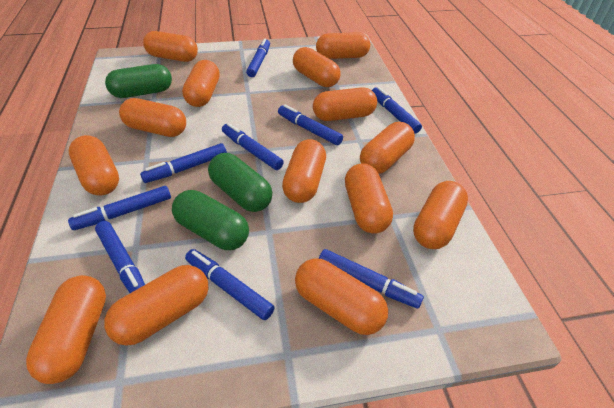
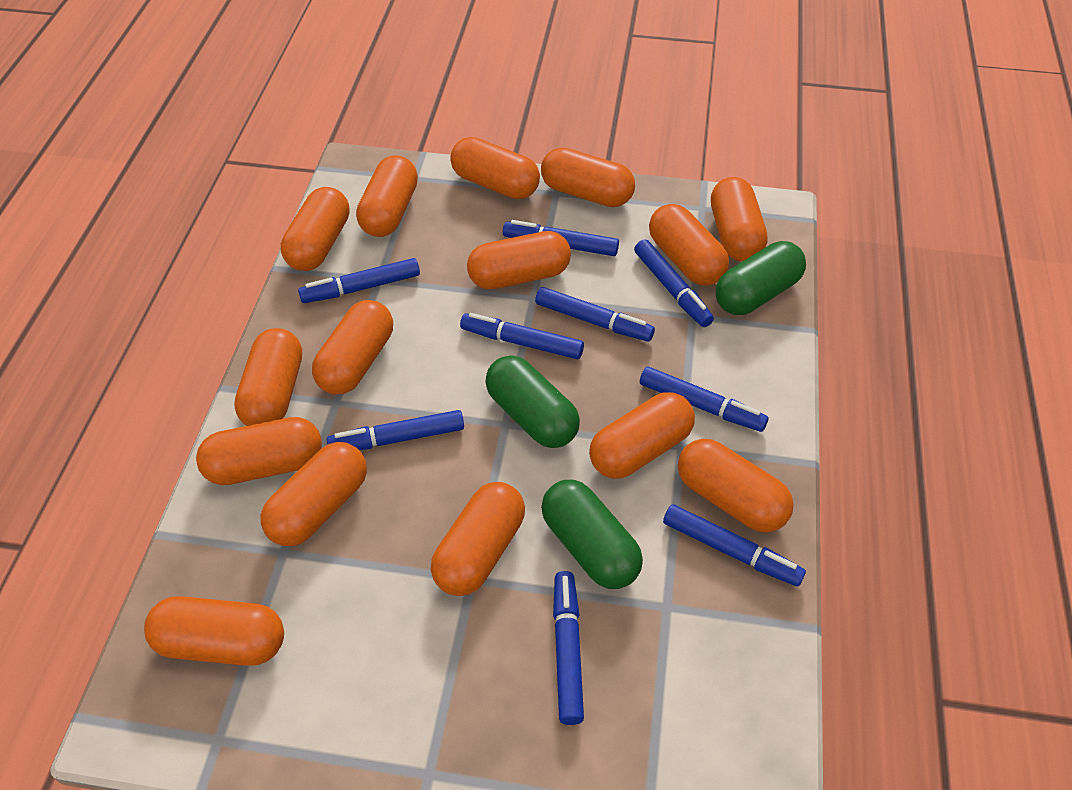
orange capsule: 14 -> 15

